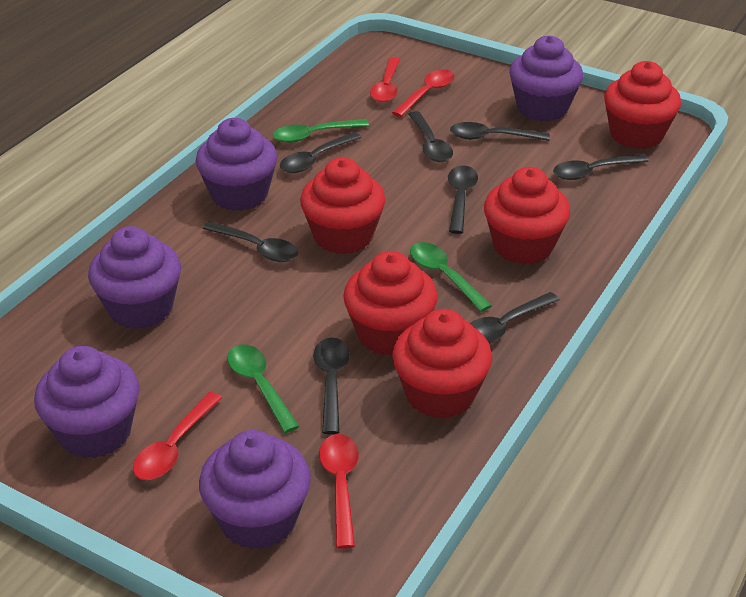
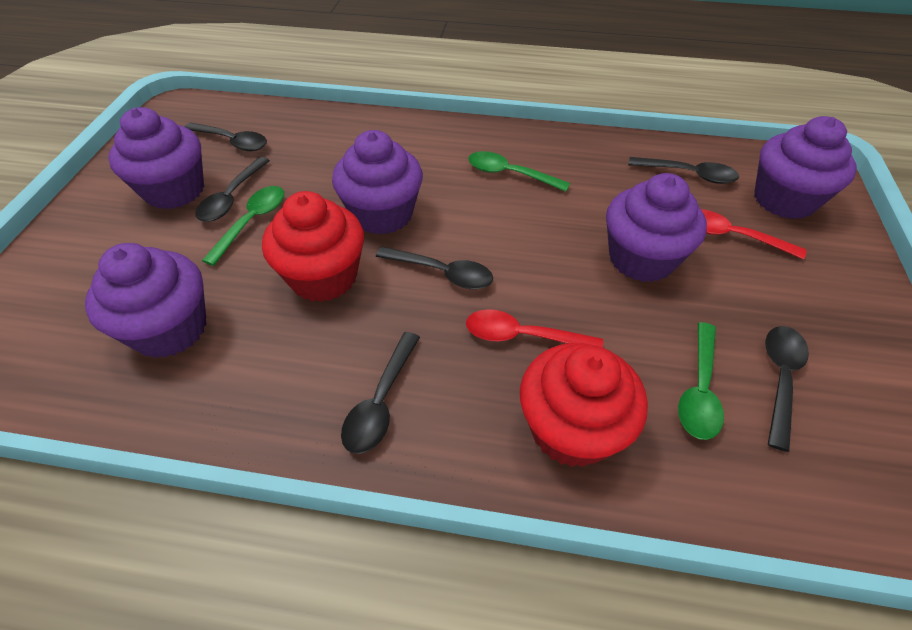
black spoon: 8 -> 6
red cupcake: 5 -> 2
red spoon: 4 -> 2

